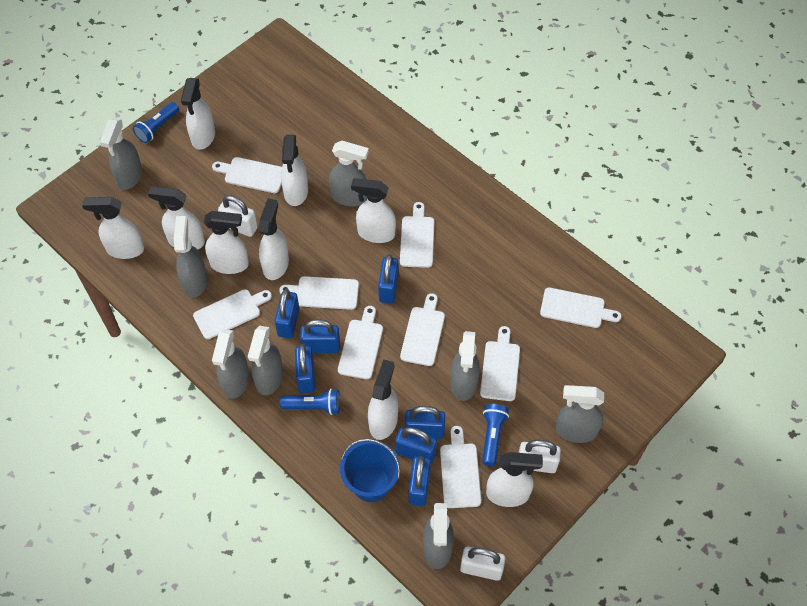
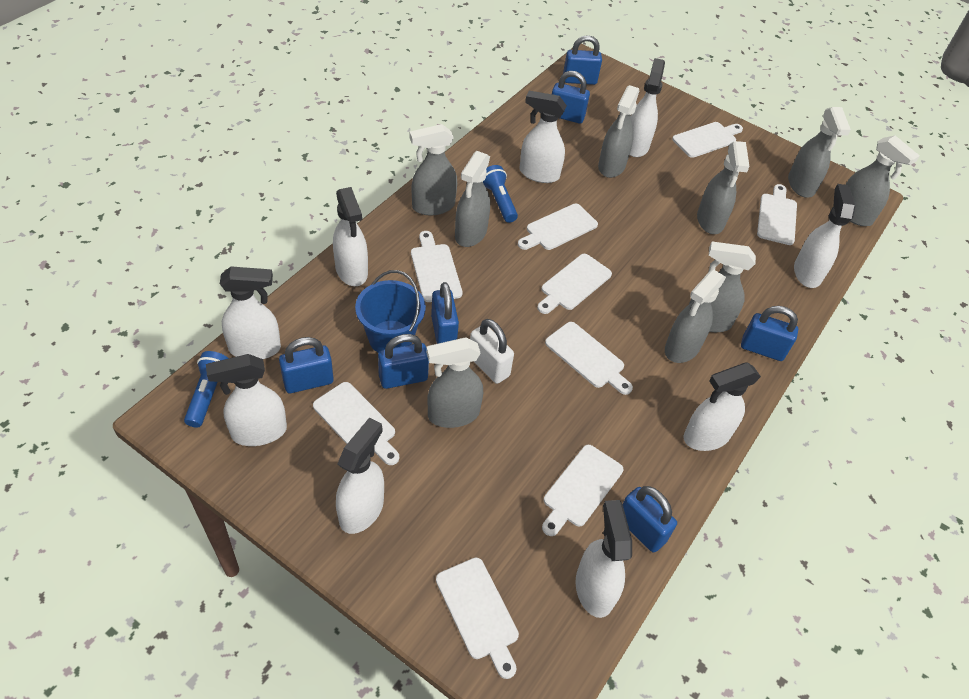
blue flashlight: 3 -> 2
grey spray bottle: 8 -> 9
white padlock: 3 -> 1

